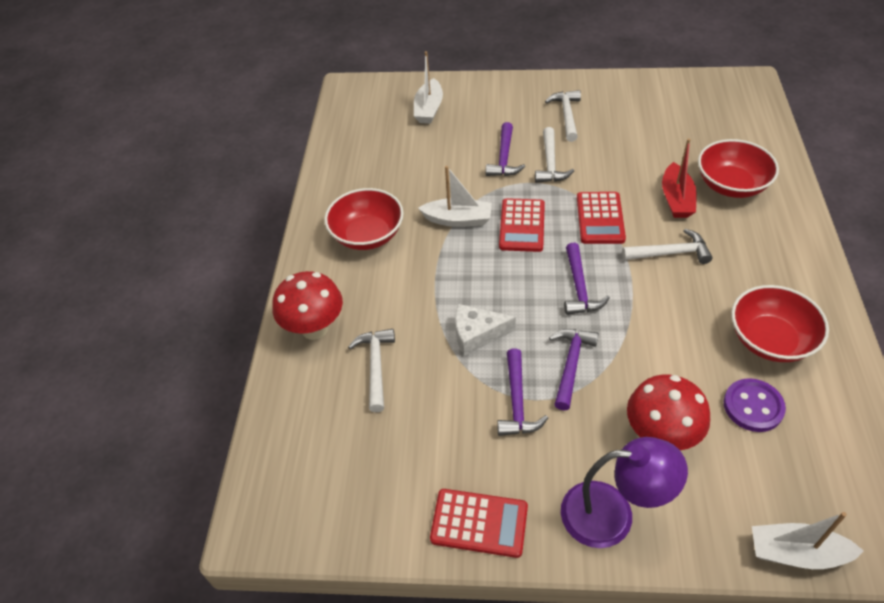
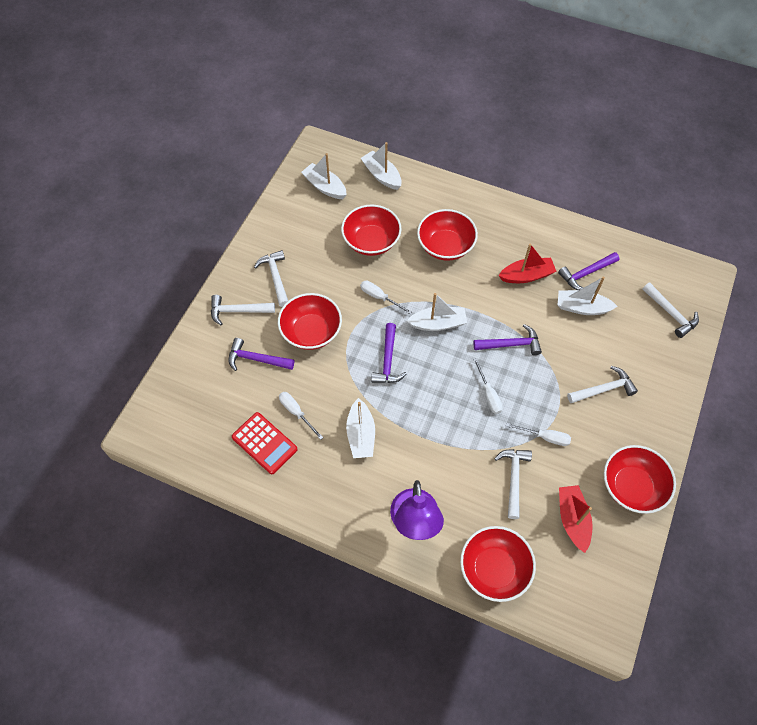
purple button: 1 -> 0
red boat: 1 -> 2
red bowl: 3 -> 5
red calculator: 3 -> 1
red mushroom: 2 -> 0
white boat: 3 -> 5
white cheese: 1 -> 0
white hammer: 4 -> 5
white screwdriver: 0 -> 4

